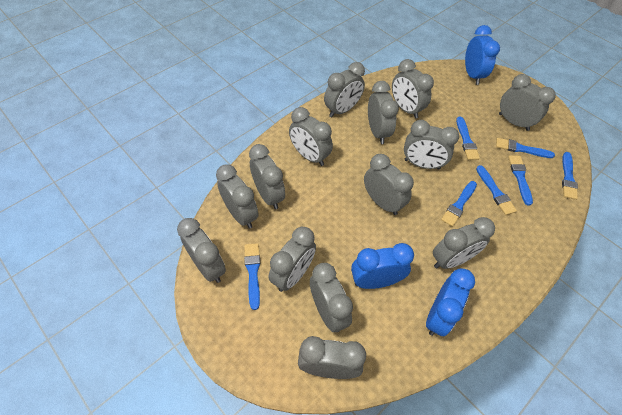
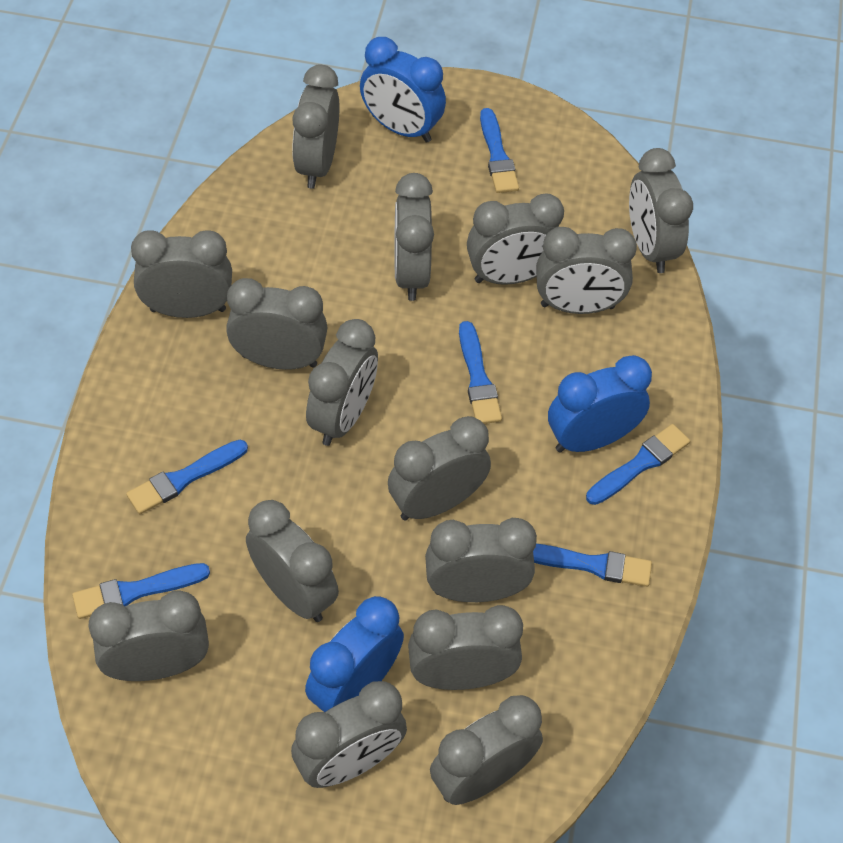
blue brush: 7 -> 6
grey clock: 14 -> 15

